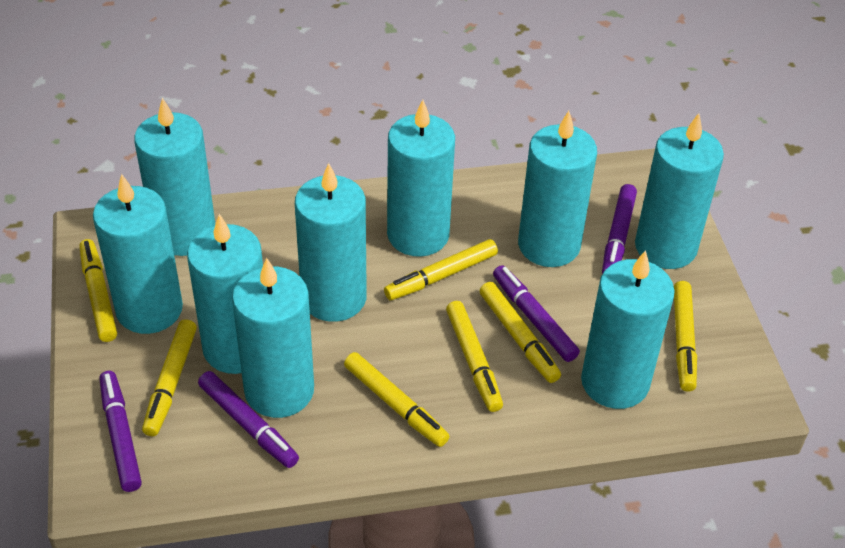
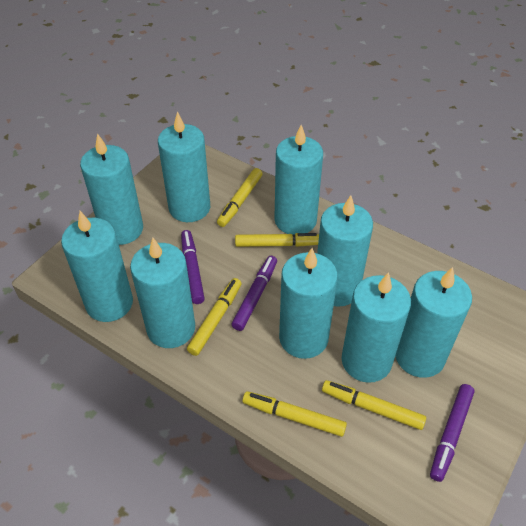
purple marker: 4 -> 3
yellow marker: 7 -> 5

